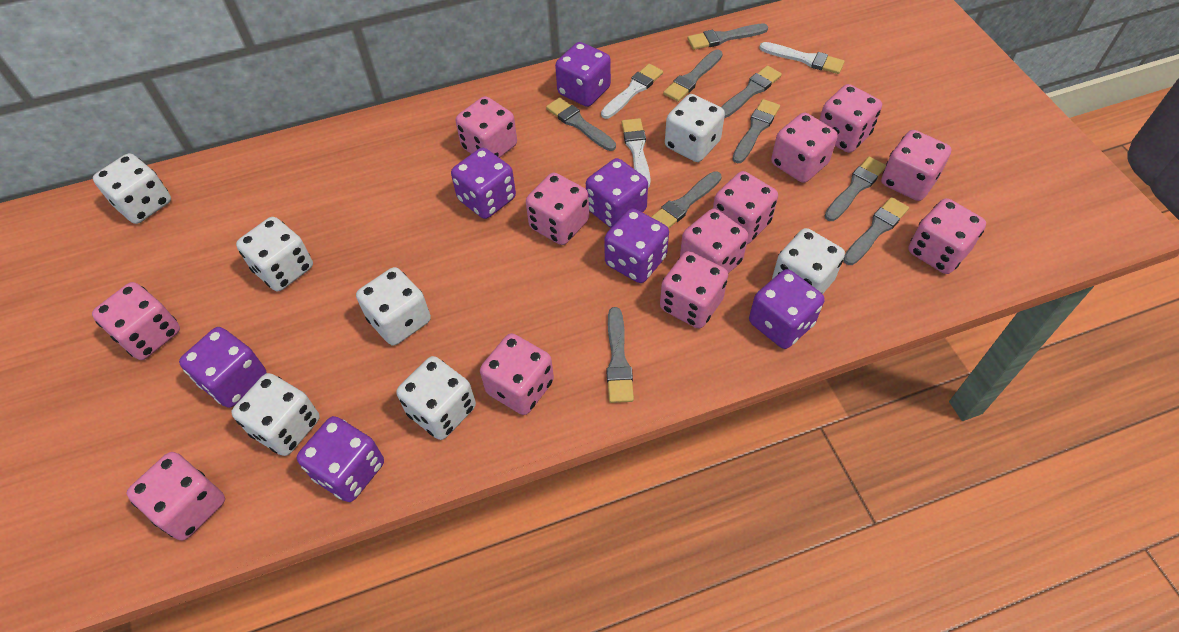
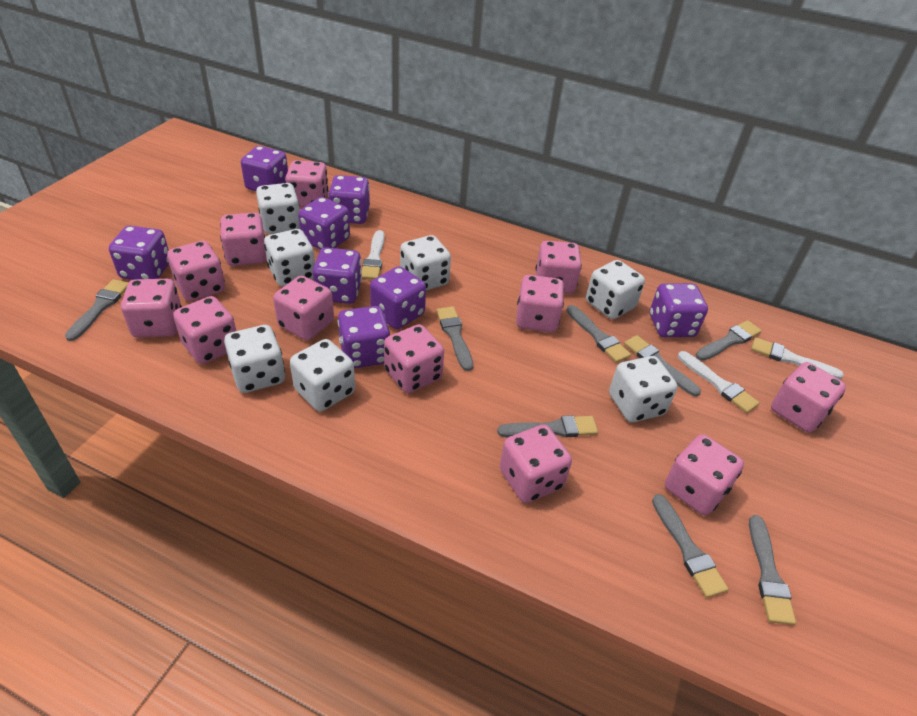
grey brush: 9 -> 8
purple dice: 7 -> 8

